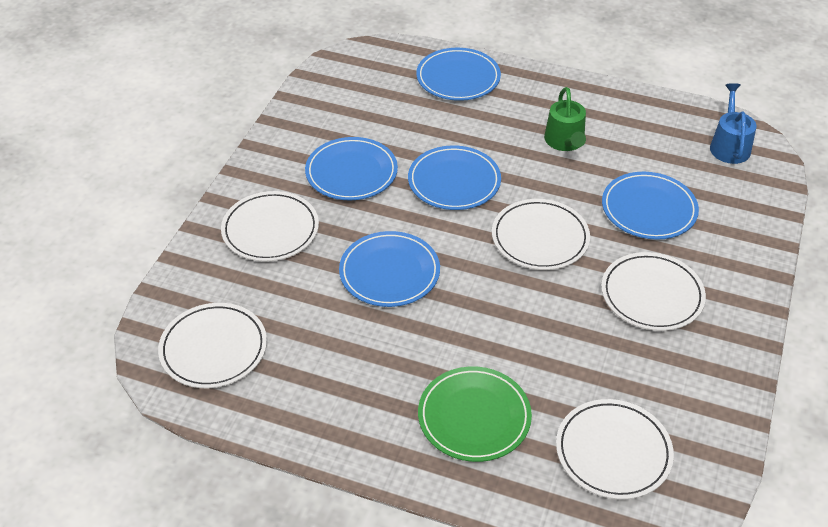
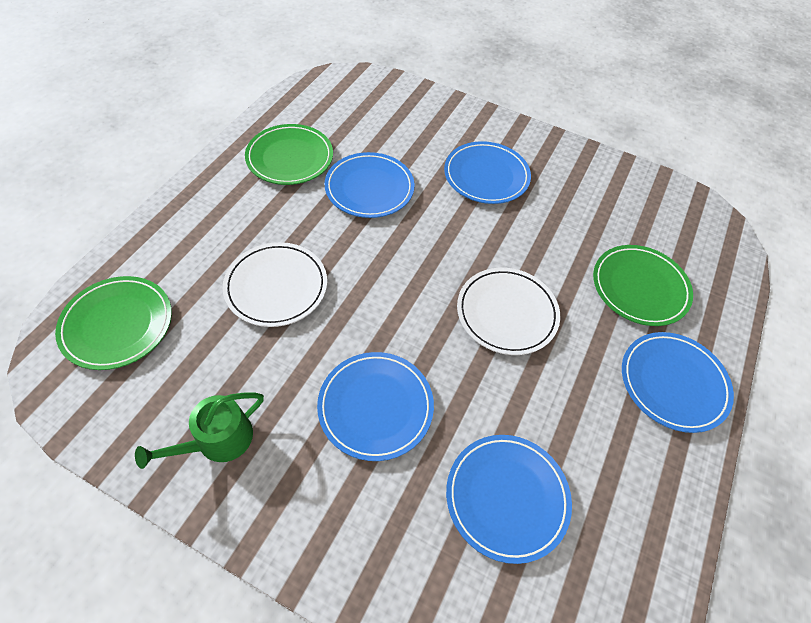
blue watering can: 1 -> 0
green plate: 1 -> 3
white plate: 5 -> 2

